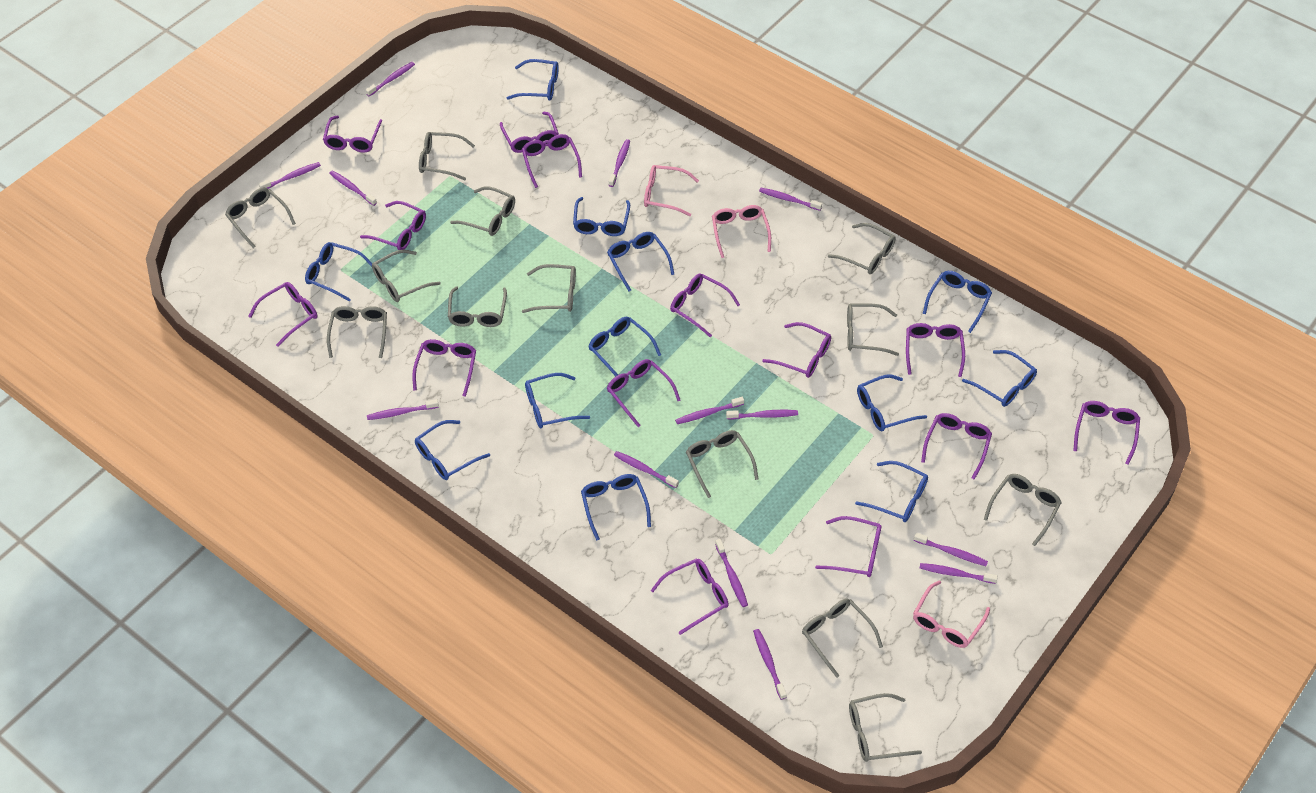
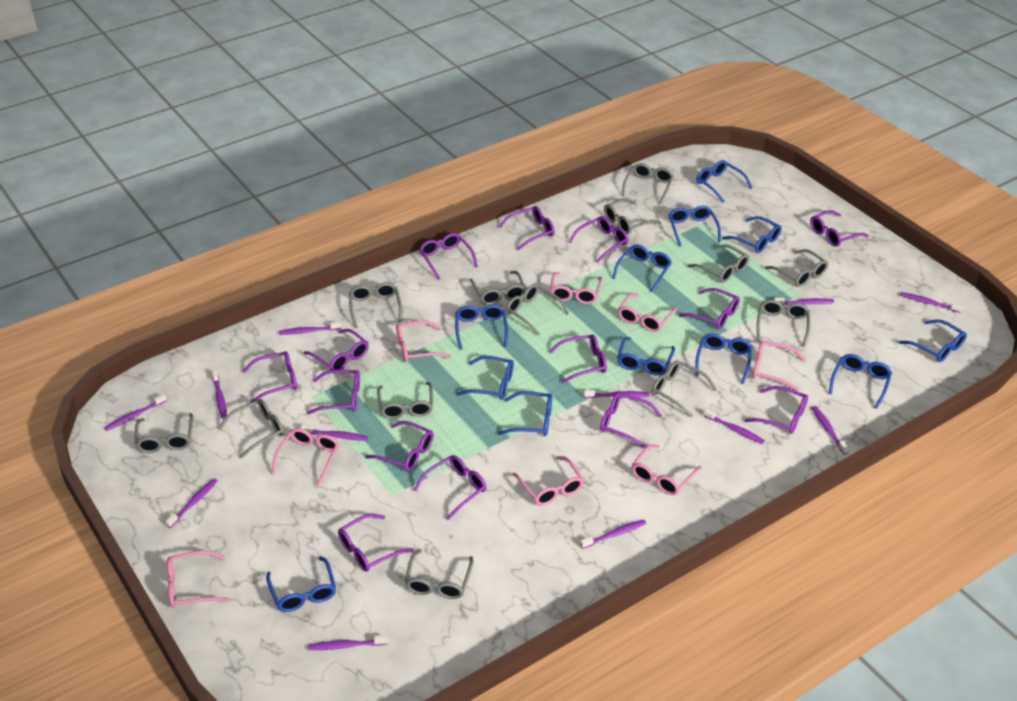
pink glasses: 3 -> 8
purple toothbrush: 13 -> 12

